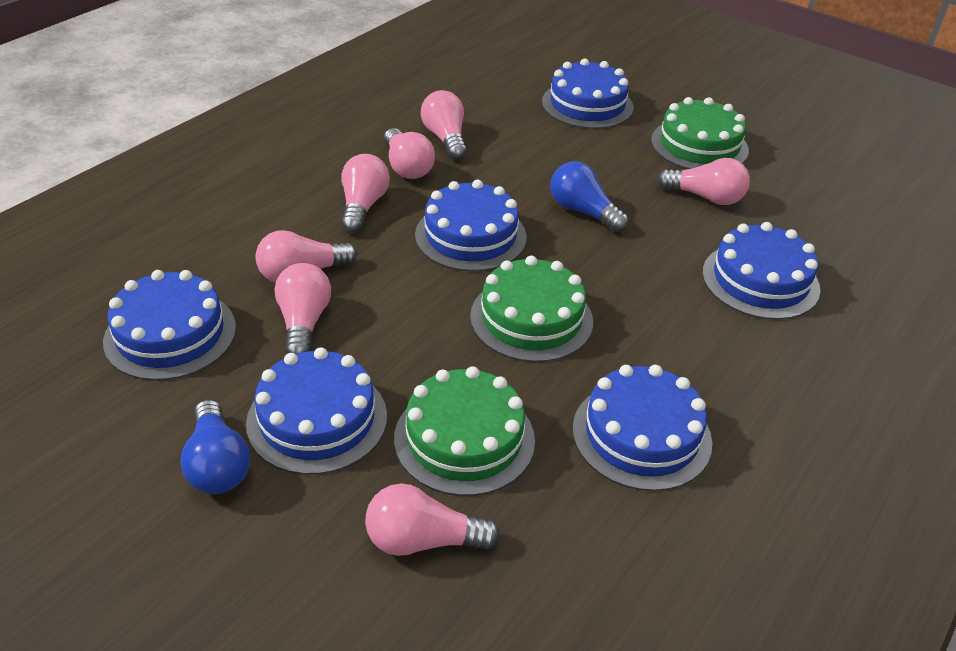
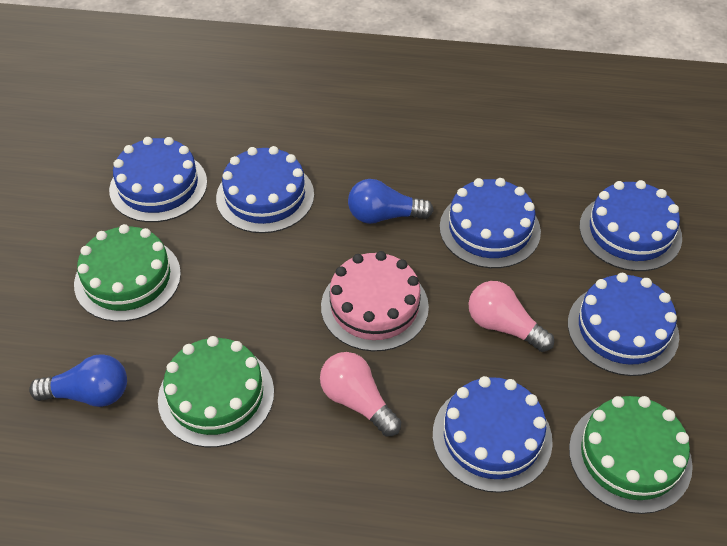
pink cake: 0 -> 1
pink light bulb: 7 -> 2

